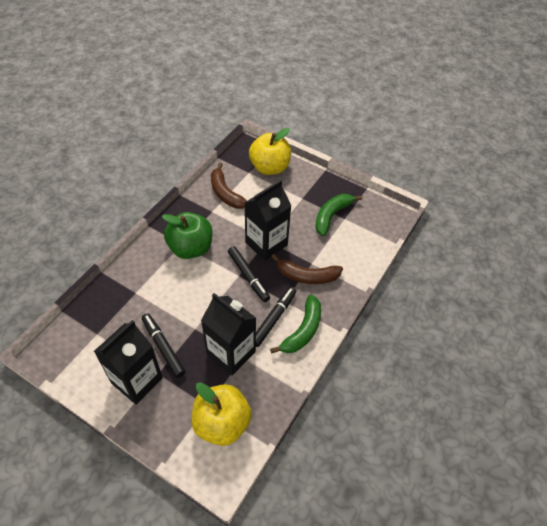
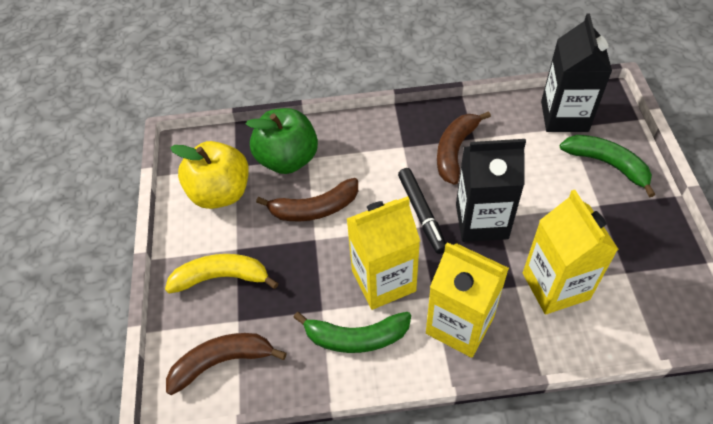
black carton: 3 -> 2
black marker: 3 -> 1
brown banana: 2 -> 3
yellow apple: 2 -> 1
yellow banana: 0 -> 1
yellow carton: 0 -> 3

